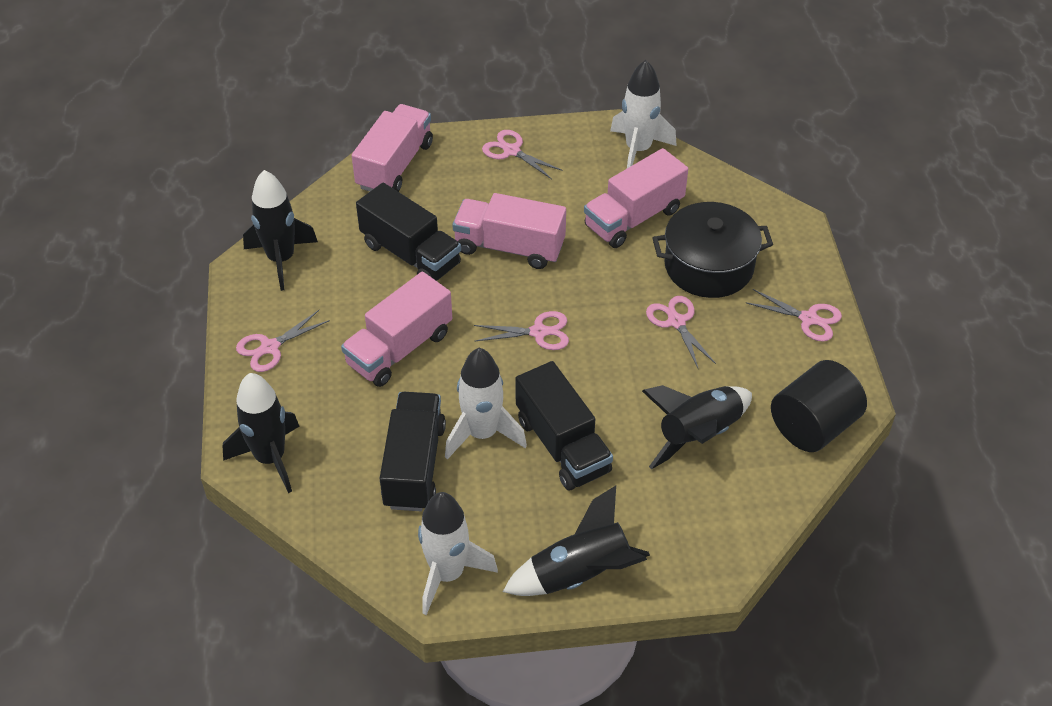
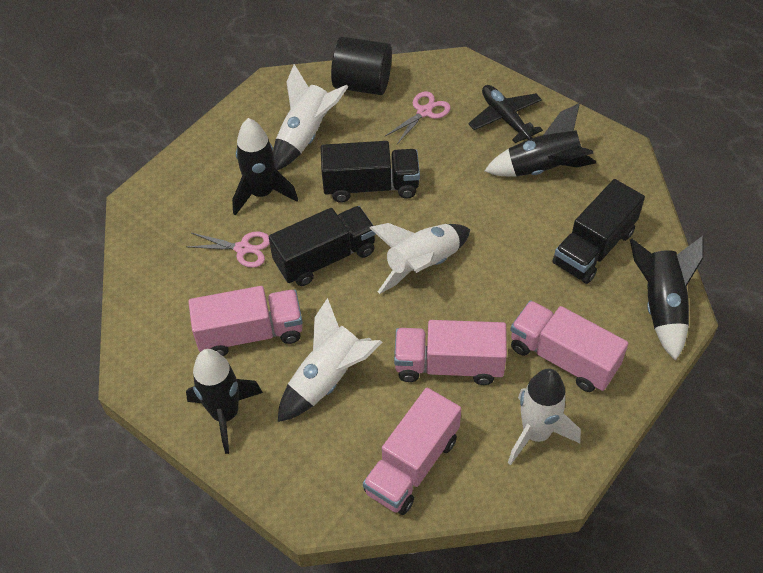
black plane: 0 -> 1
black pot: 1 -> 0
pink scissors: 5 -> 2
white rocket: 3 -> 4

